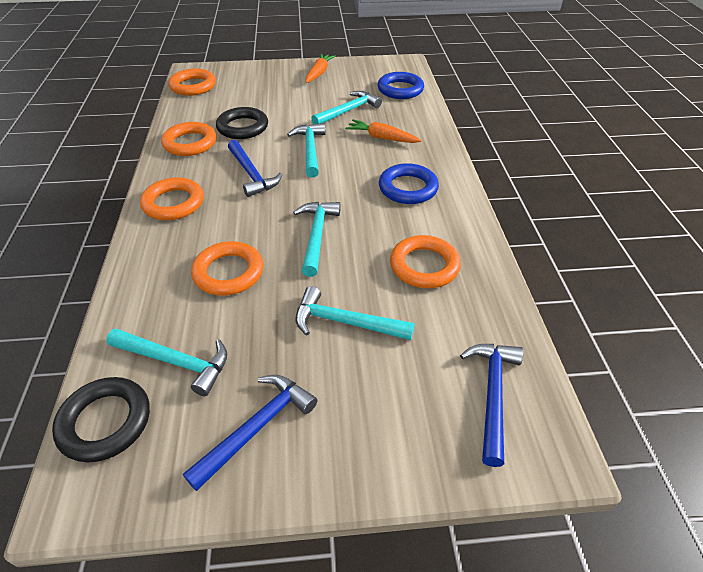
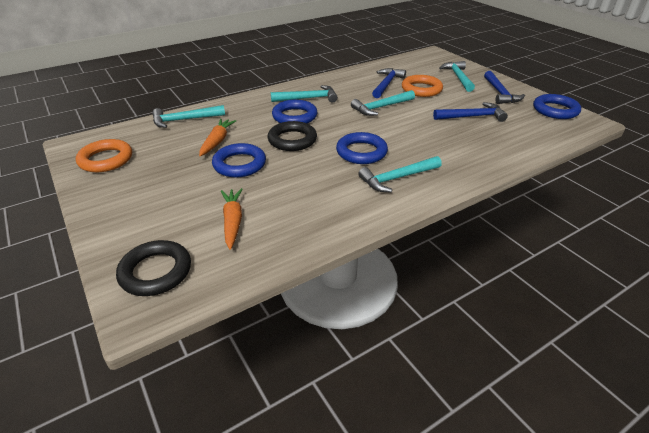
blue ring: 2 -> 4
orange ring: 5 -> 2

